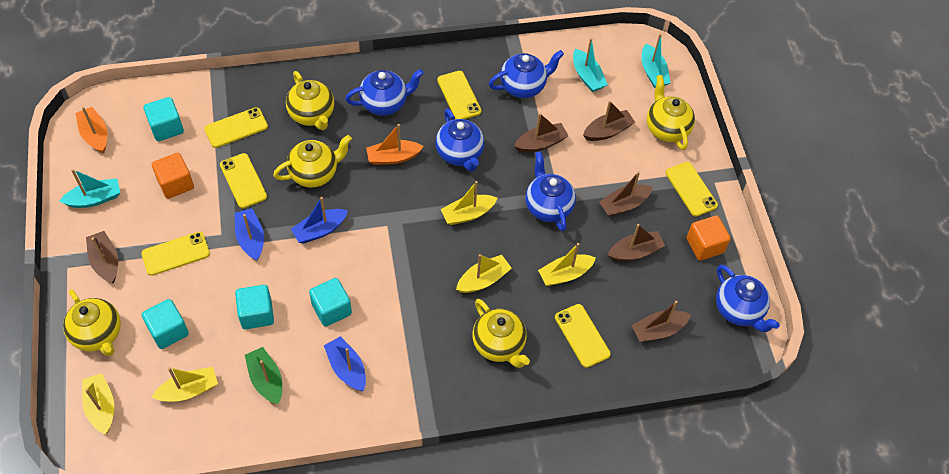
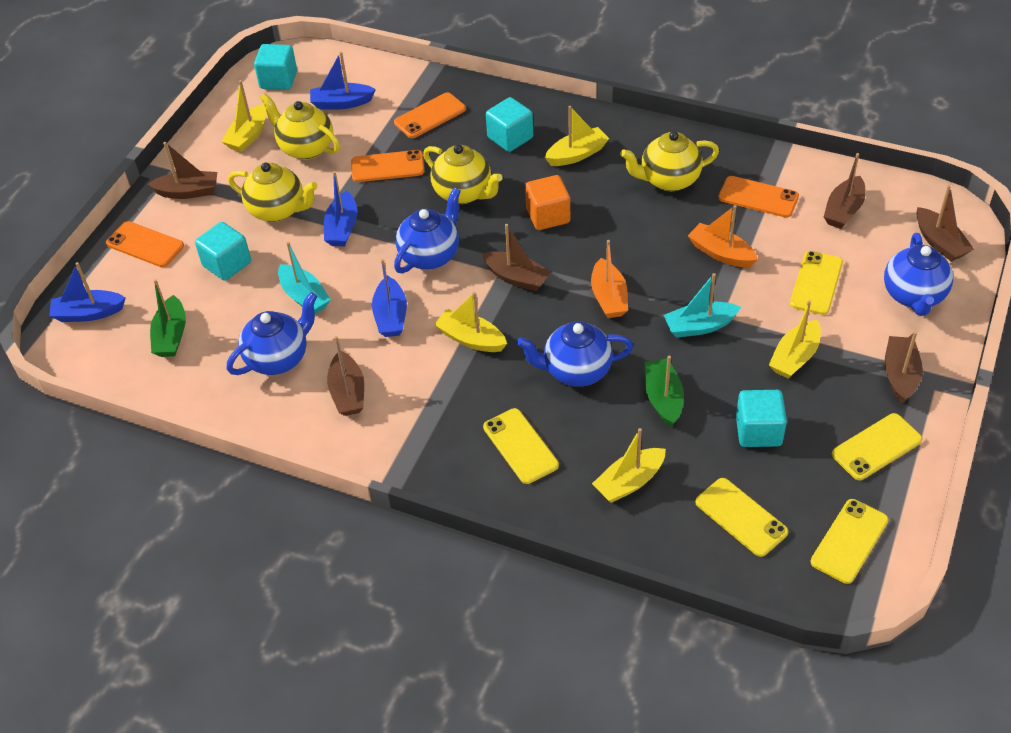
blue boat: 3 -> 4
blue teapot: 5 -> 4
green boat: 1 -> 2
orange cube: 2 -> 1
orange phone: 0 -> 4
turquoise boat: 3 -> 2
yellow phone: 6 -> 5
yellow teapot: 5 -> 4

